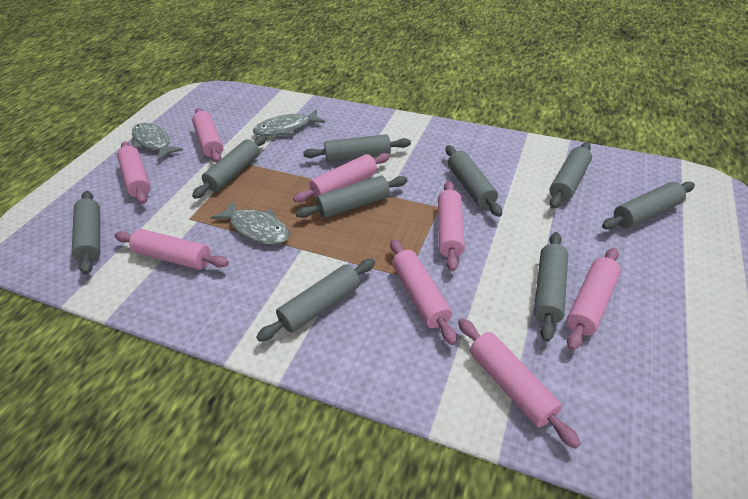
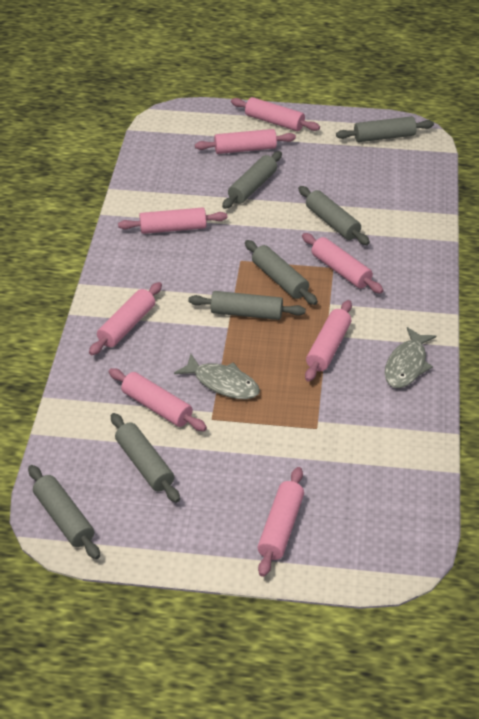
grey fish: 3 -> 2
grey rolling pin: 9 -> 7

